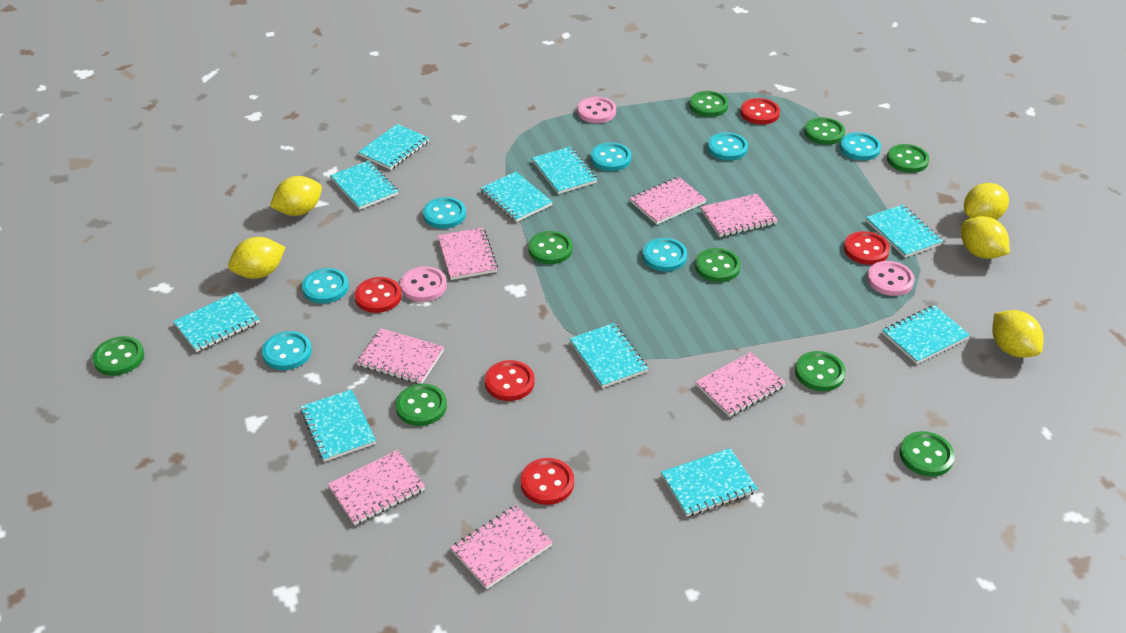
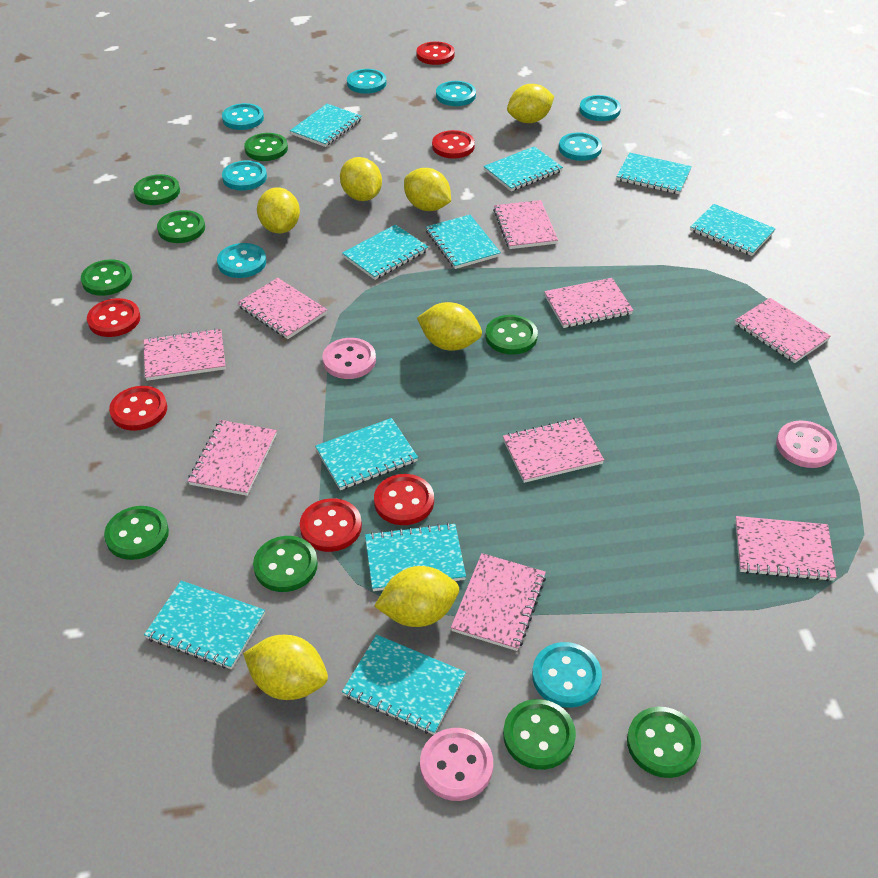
pink notebook: 7 -> 9
red button: 5 -> 6
turquoise button: 7 -> 8
yellow lemon: 5 -> 7

